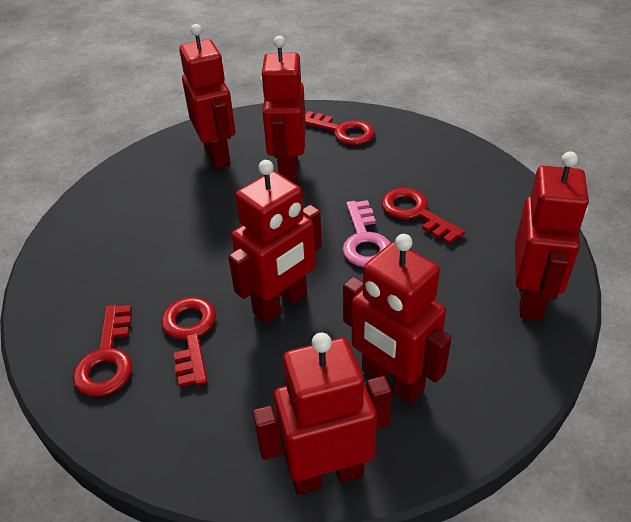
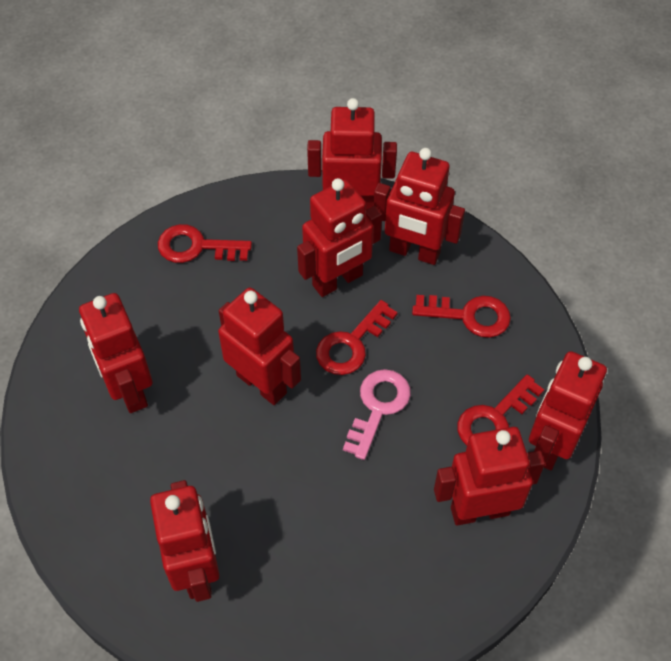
red robot: 6 -> 8

